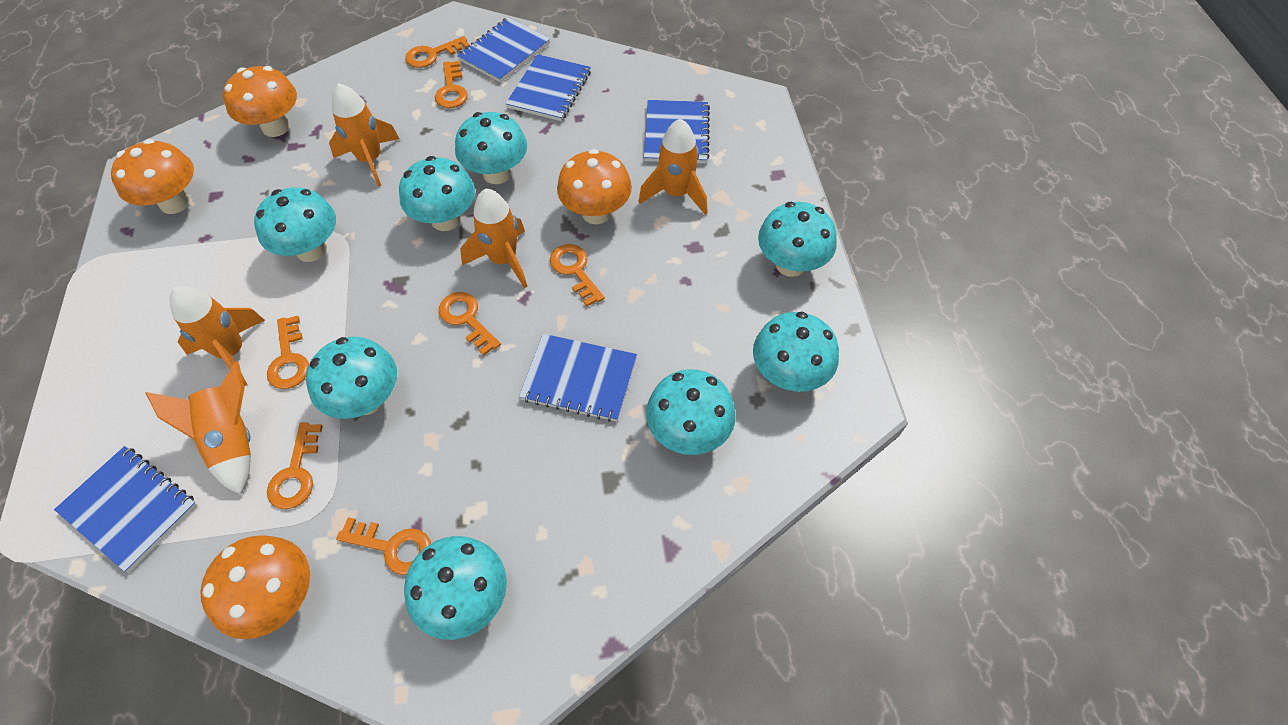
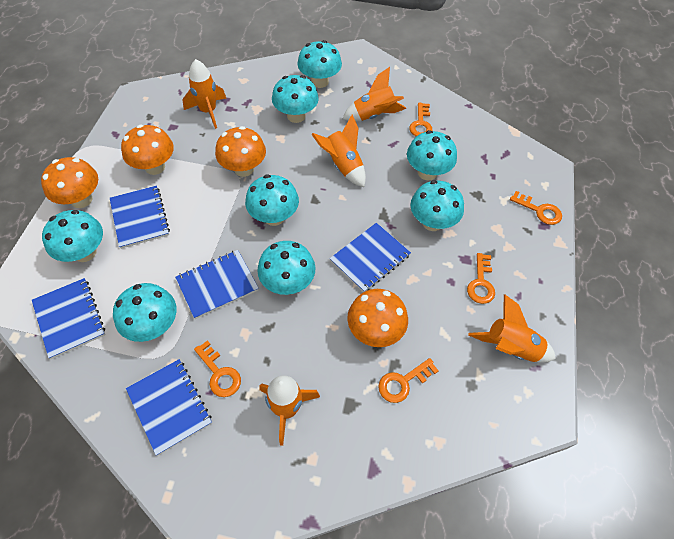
orange key: 7 -> 5

